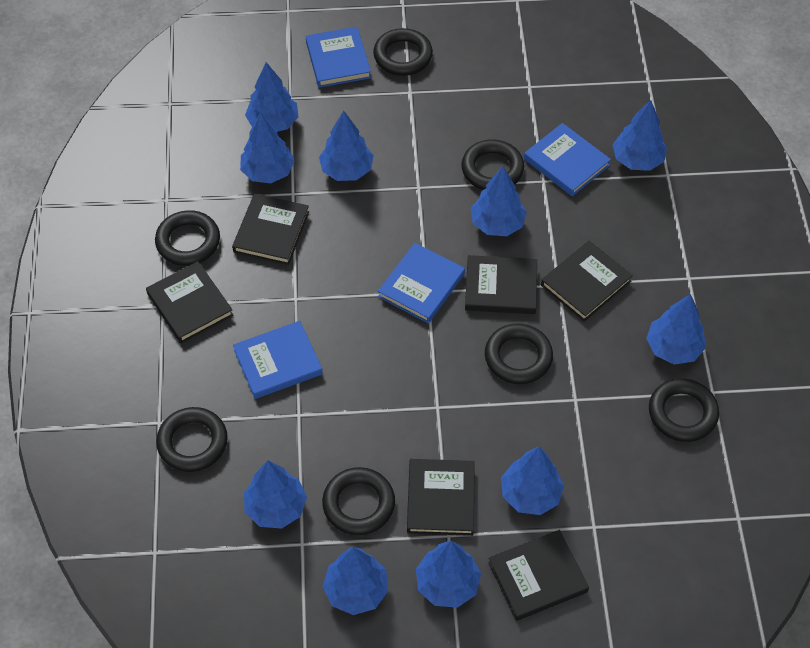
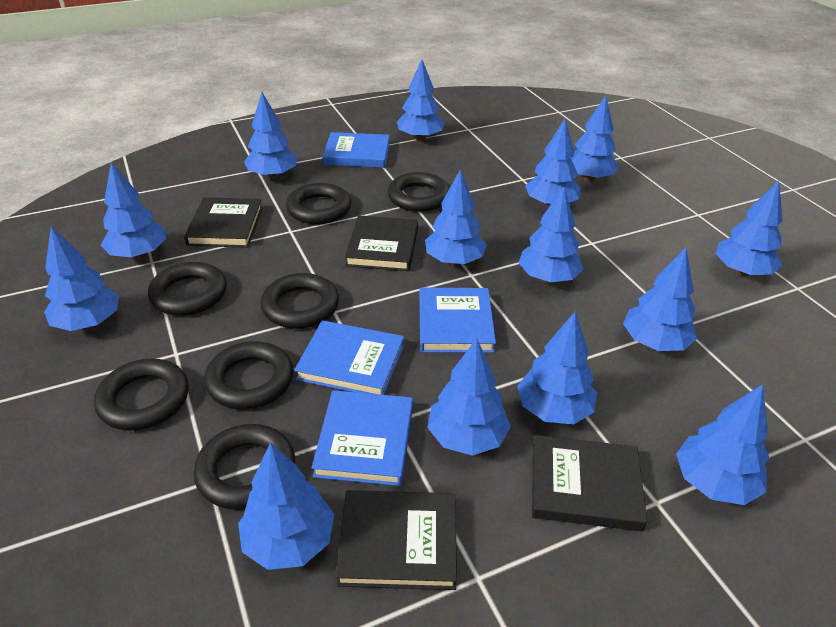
black book: 6 -> 4
blue tree: 10 -> 14

